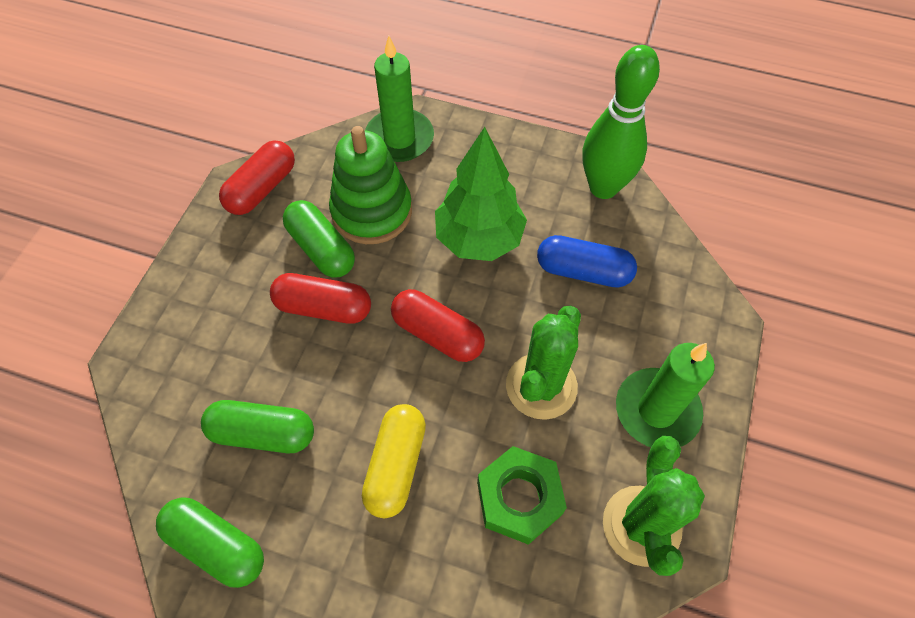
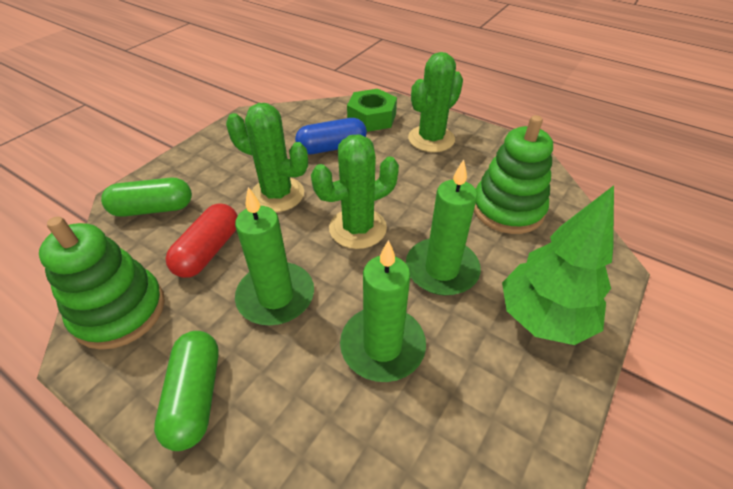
green bowling pin: 1 -> 0
green cactus: 2 -> 3
green candle: 2 -> 3
green capsule: 3 -> 2
green stacking toy: 1 -> 2
red capsule: 3 -> 1
yellow capsule: 1 -> 0

